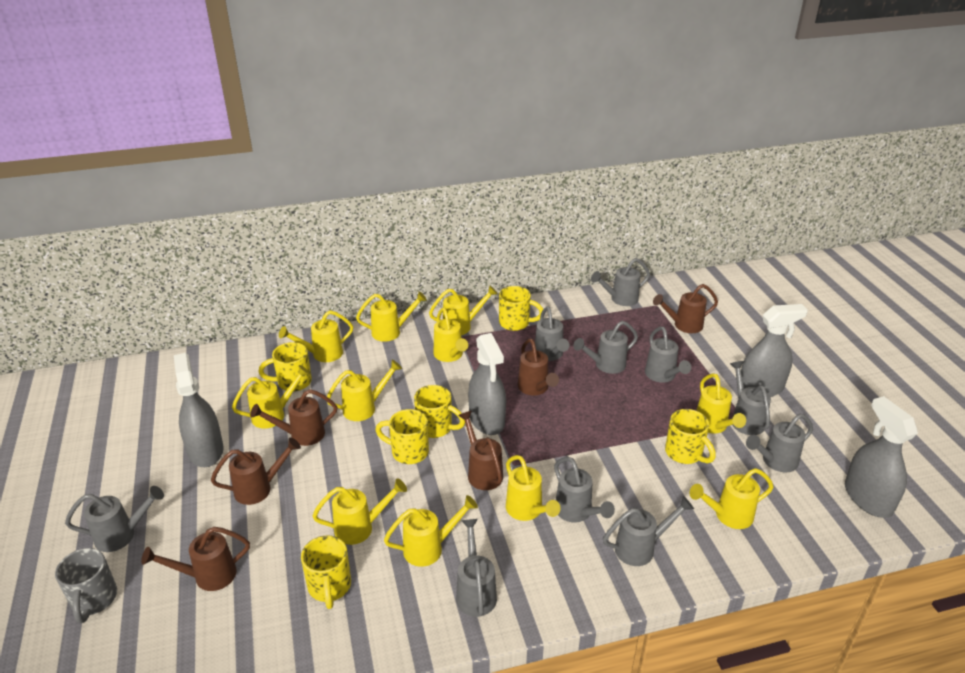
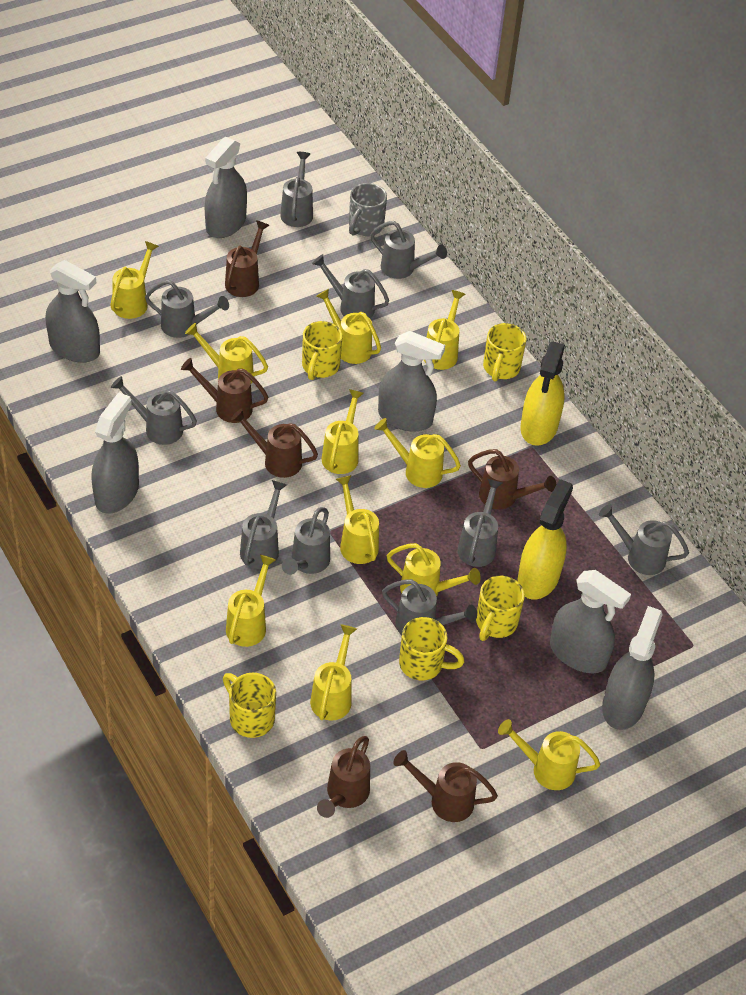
grey spray bottle: 4 -> 6
yellow mug: 6 -> 5
yellow spray bottle: 0 -> 2

